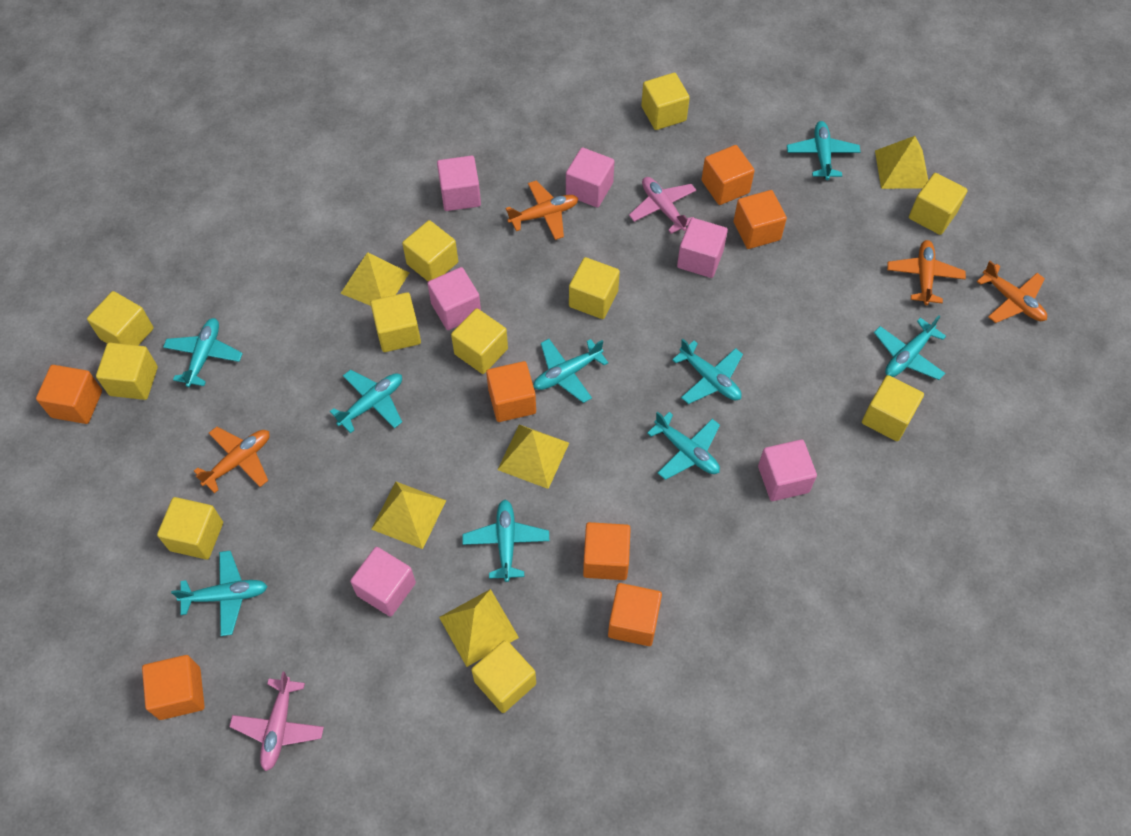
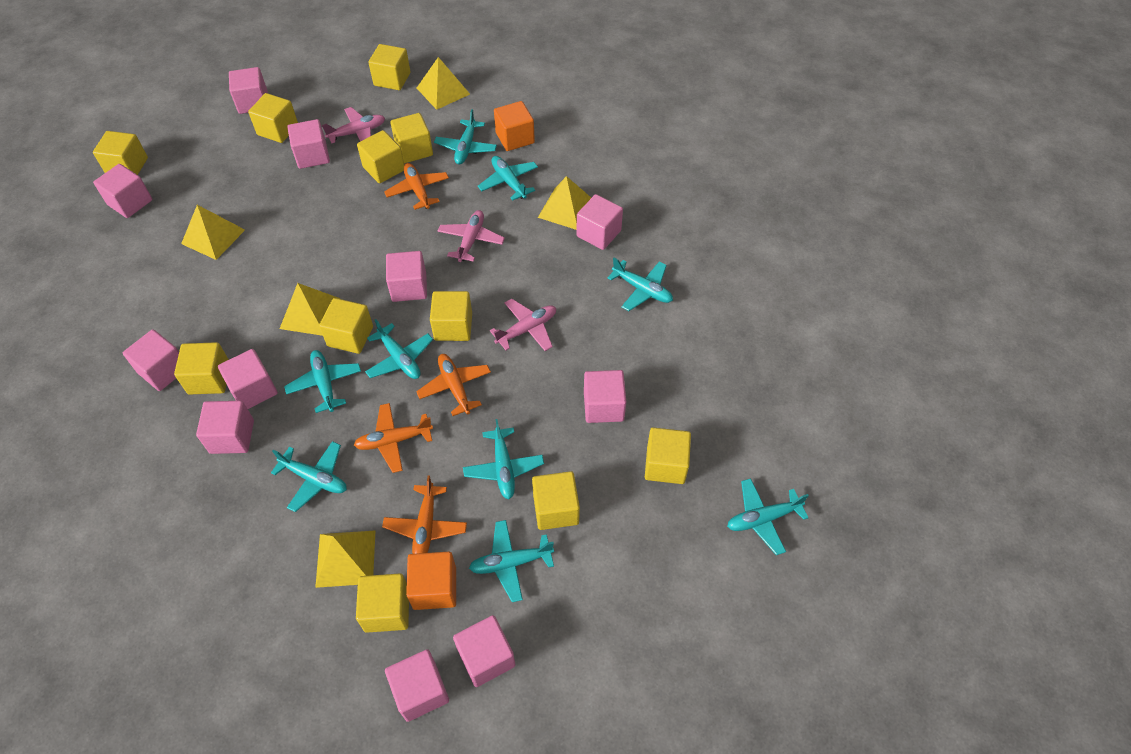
orange cube: 7 -> 2
pink cube: 6 -> 11
pink plane: 2 -> 3

